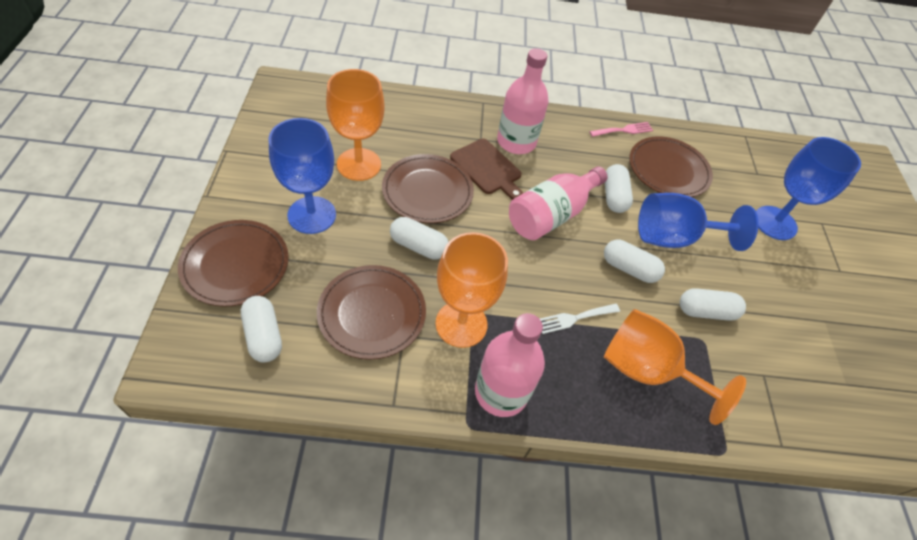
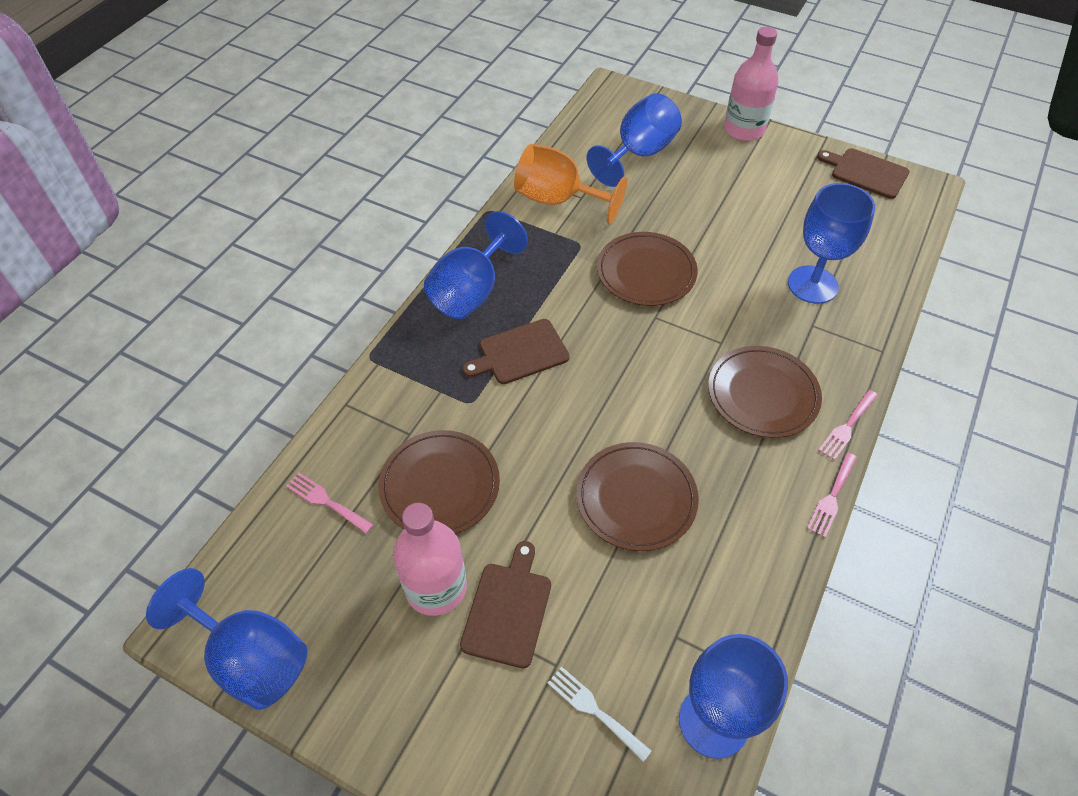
blue goblet: 3 -> 5
brown cutting board: 1 -> 3
orange goblet: 3 -> 1
pink bottle: 3 -> 2
pink fork: 1 -> 3
white capsule: 5 -> 0

